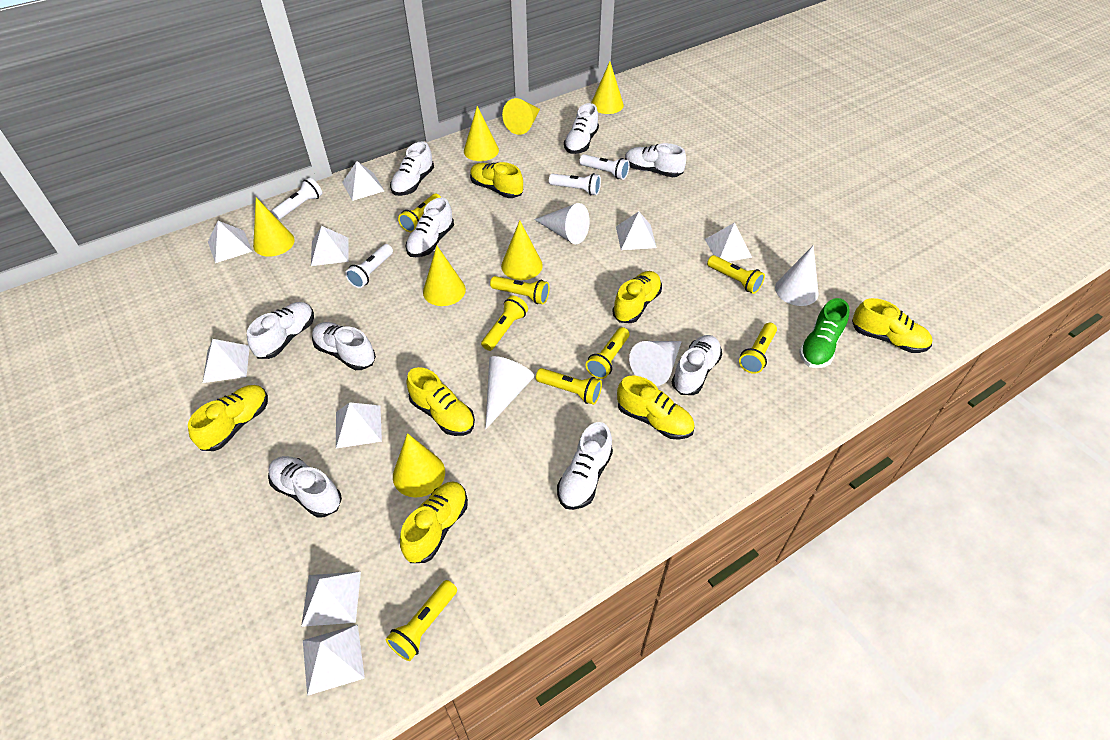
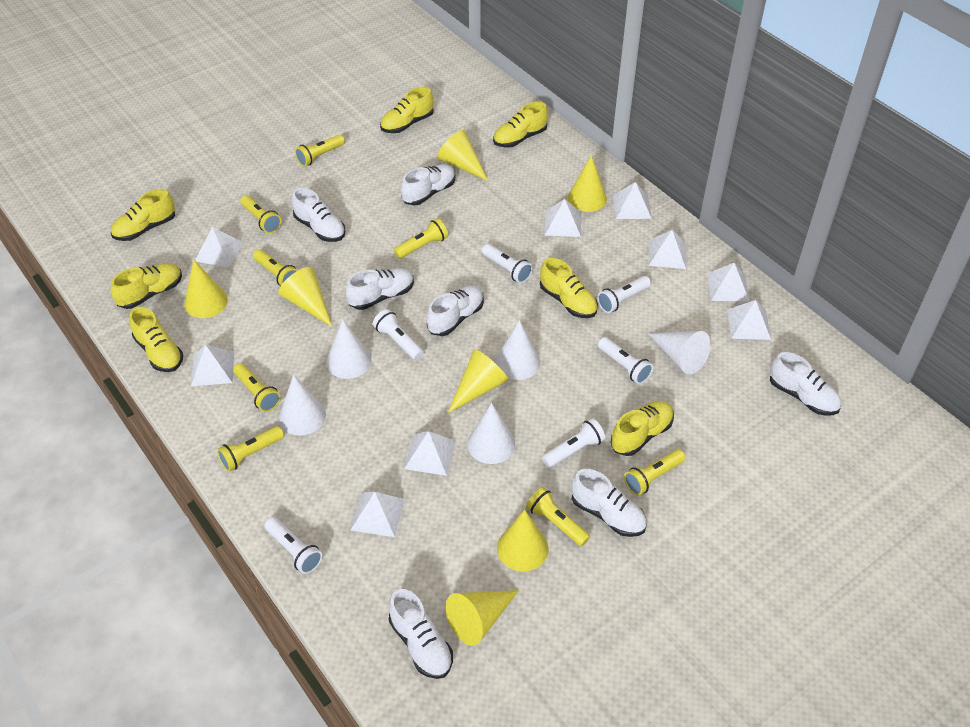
green shoe: 1 -> 0
white cone: 4 -> 5
white flashlight: 4 -> 6
white shoe: 9 -> 7

